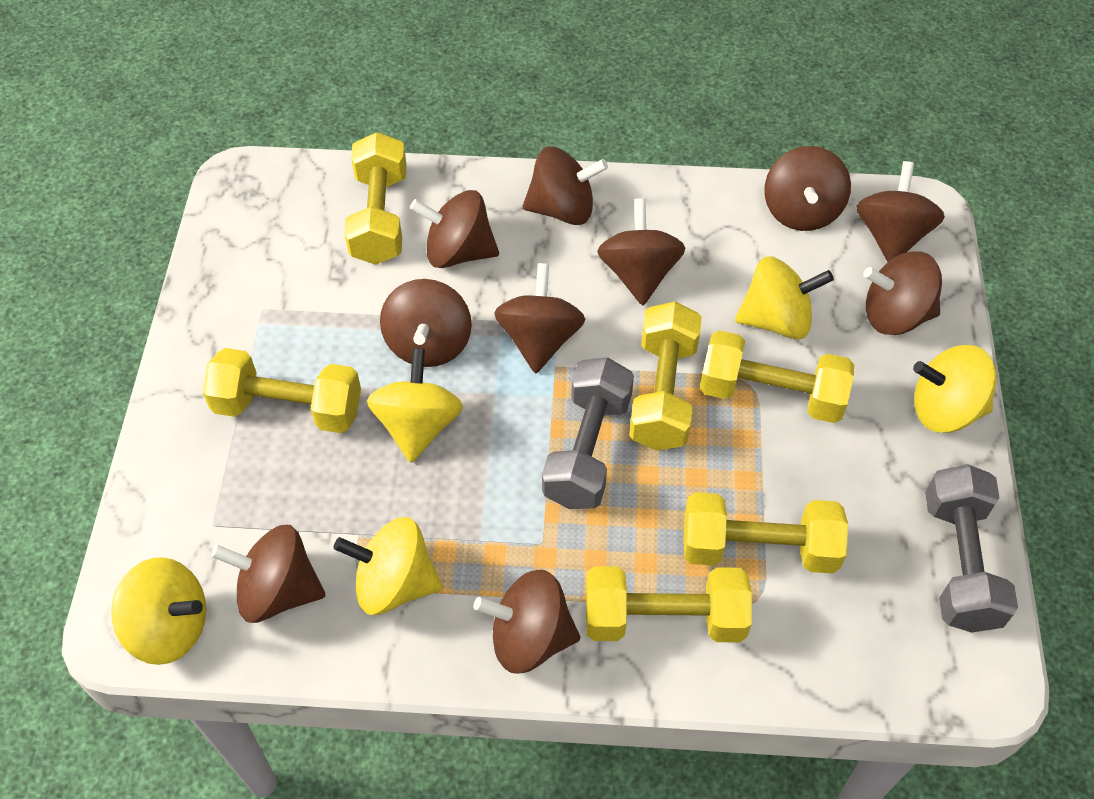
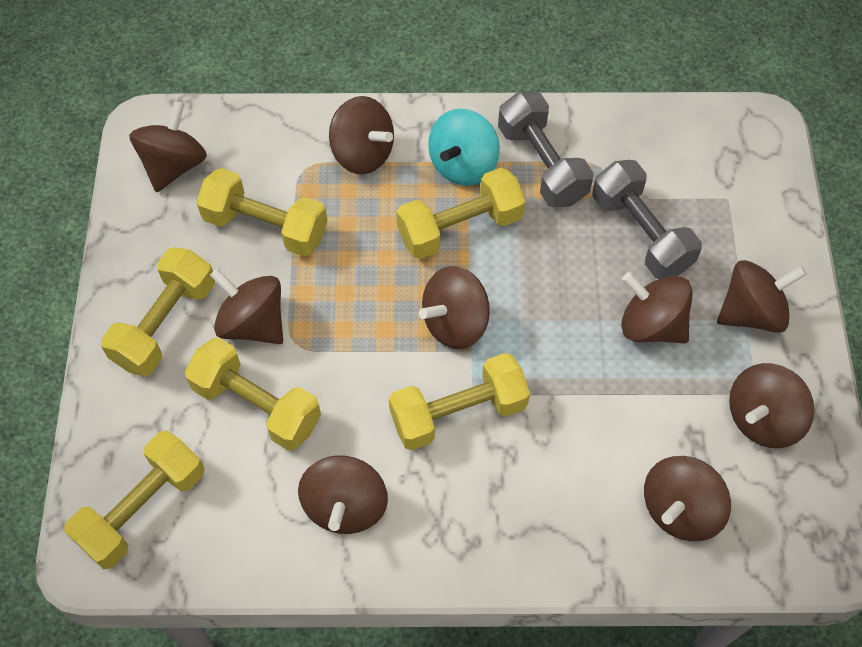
brown spinning top: 10 -> 9
turquoise spinning top: 0 -> 1
yellow spinning top: 5 -> 0

